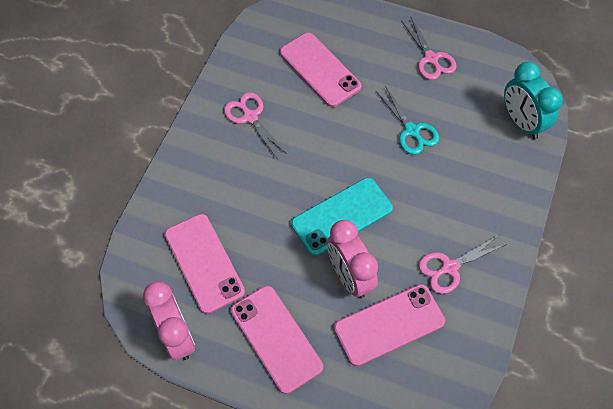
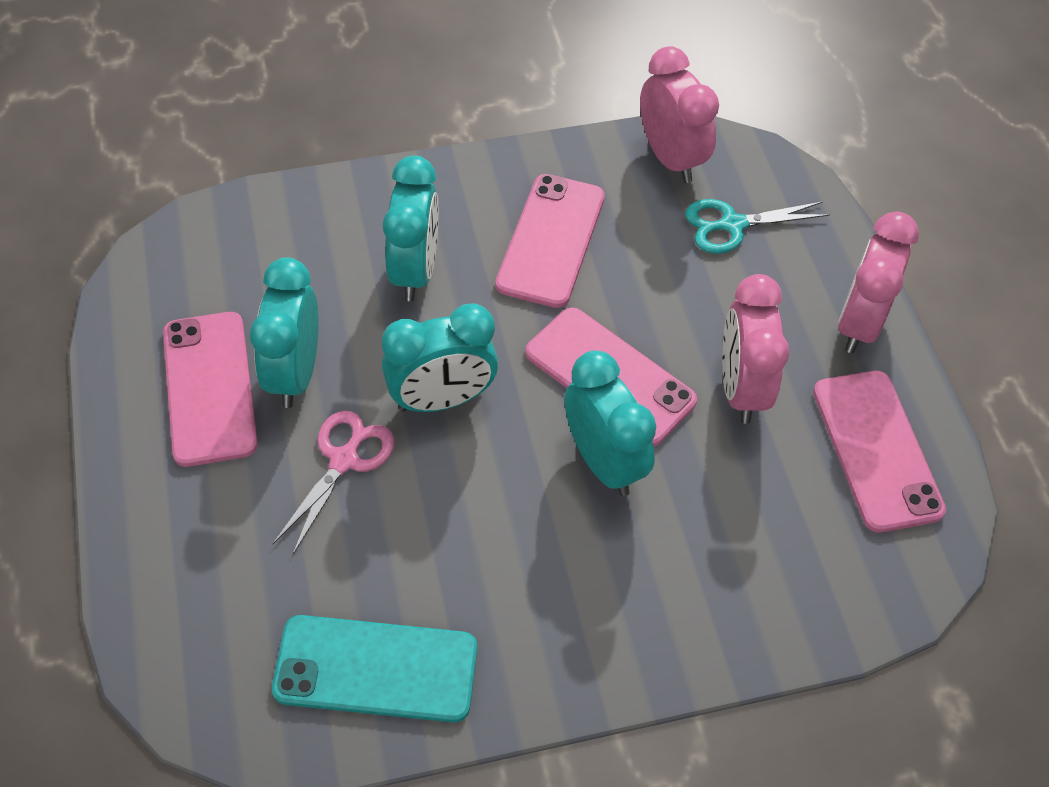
pink clock: 2 -> 3
pink scissors: 3 -> 1
turquoise clock: 1 -> 4

